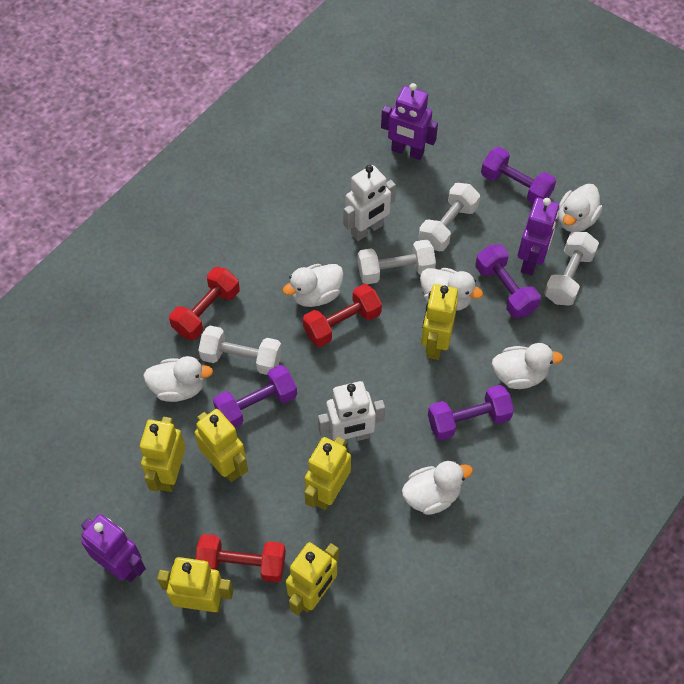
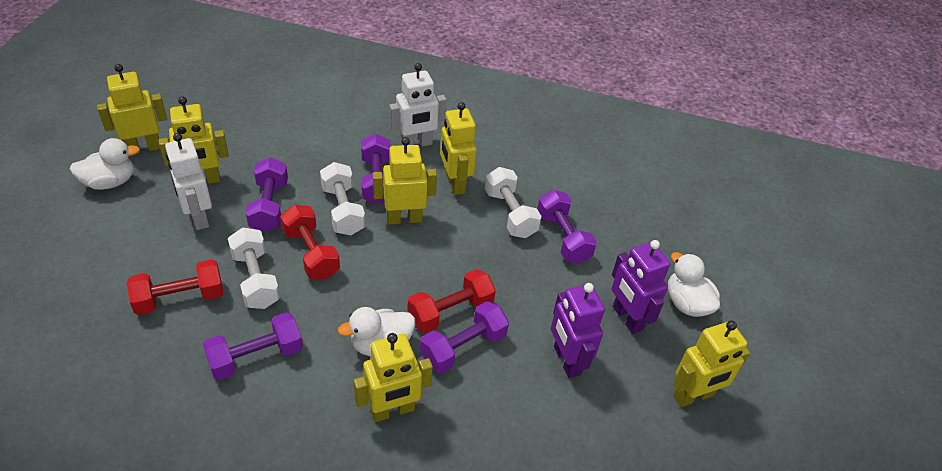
purple dumbbell: 4 -> 5
purple robot: 3 -> 2
white duck: 6 -> 3
white dumbbell: 4 -> 3

